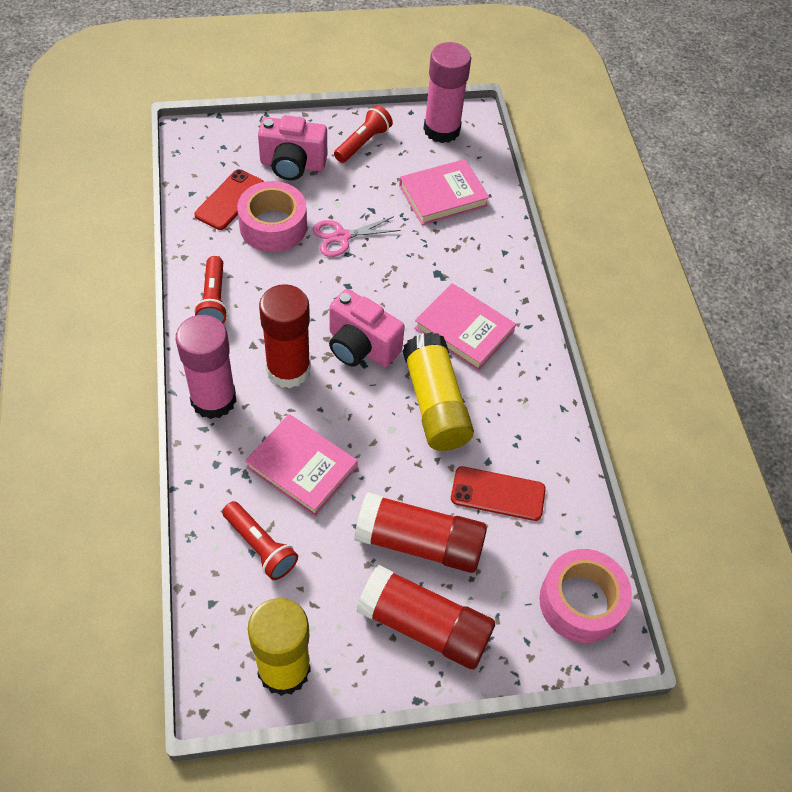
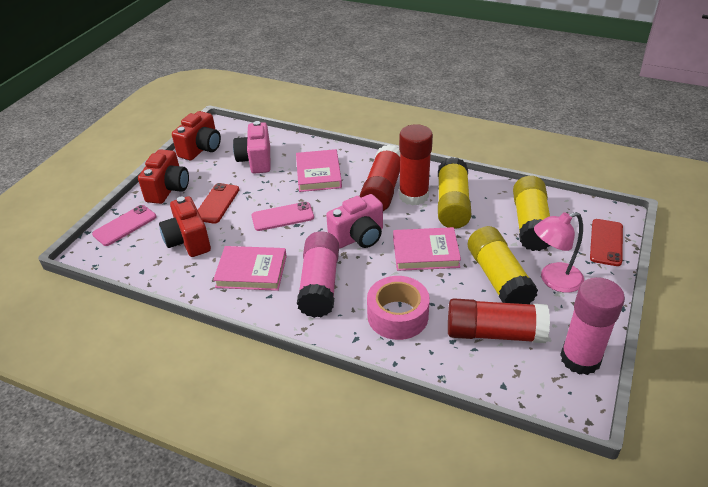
pink lamp: 0 -> 1
pink phone: 0 -> 2
pink scissors: 1 -> 0
pink tape: 2 -> 1
red camera: 0 -> 3
red flashlight: 3 -> 0
yellow glue stick: 2 -> 3

